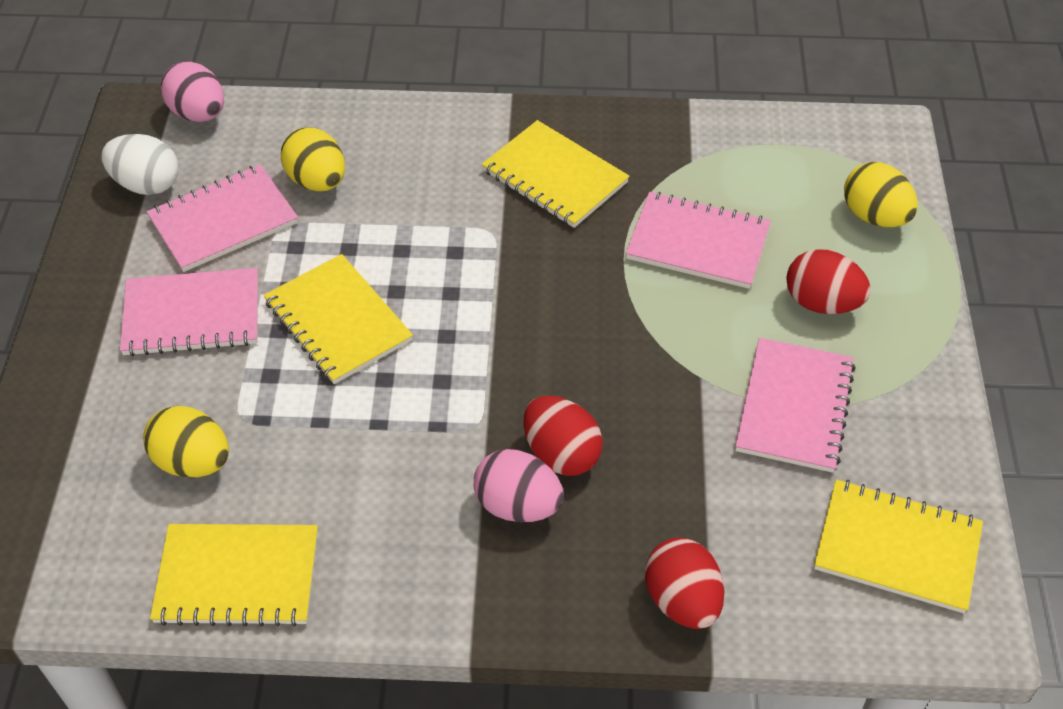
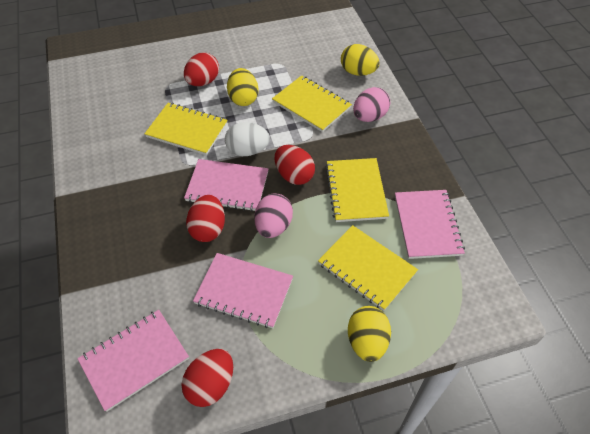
red egg: 3 -> 4

